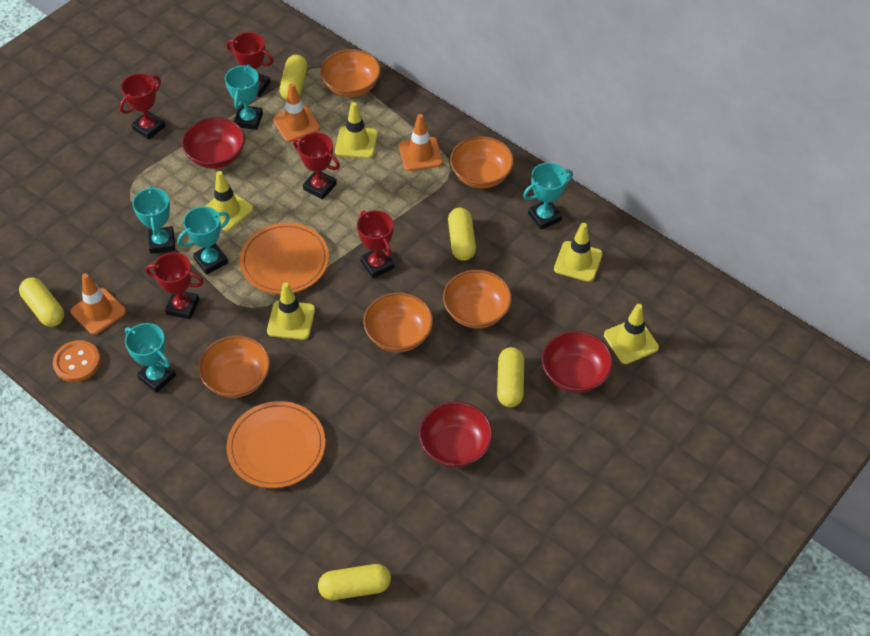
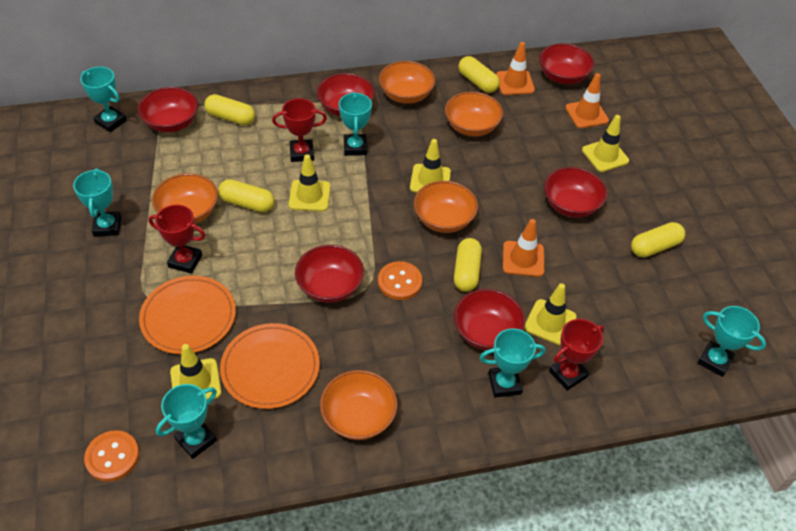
orange button: 1 -> 2
red bowl: 3 -> 6
red trophy: 5 -> 3
turquoise trophy: 5 -> 6

